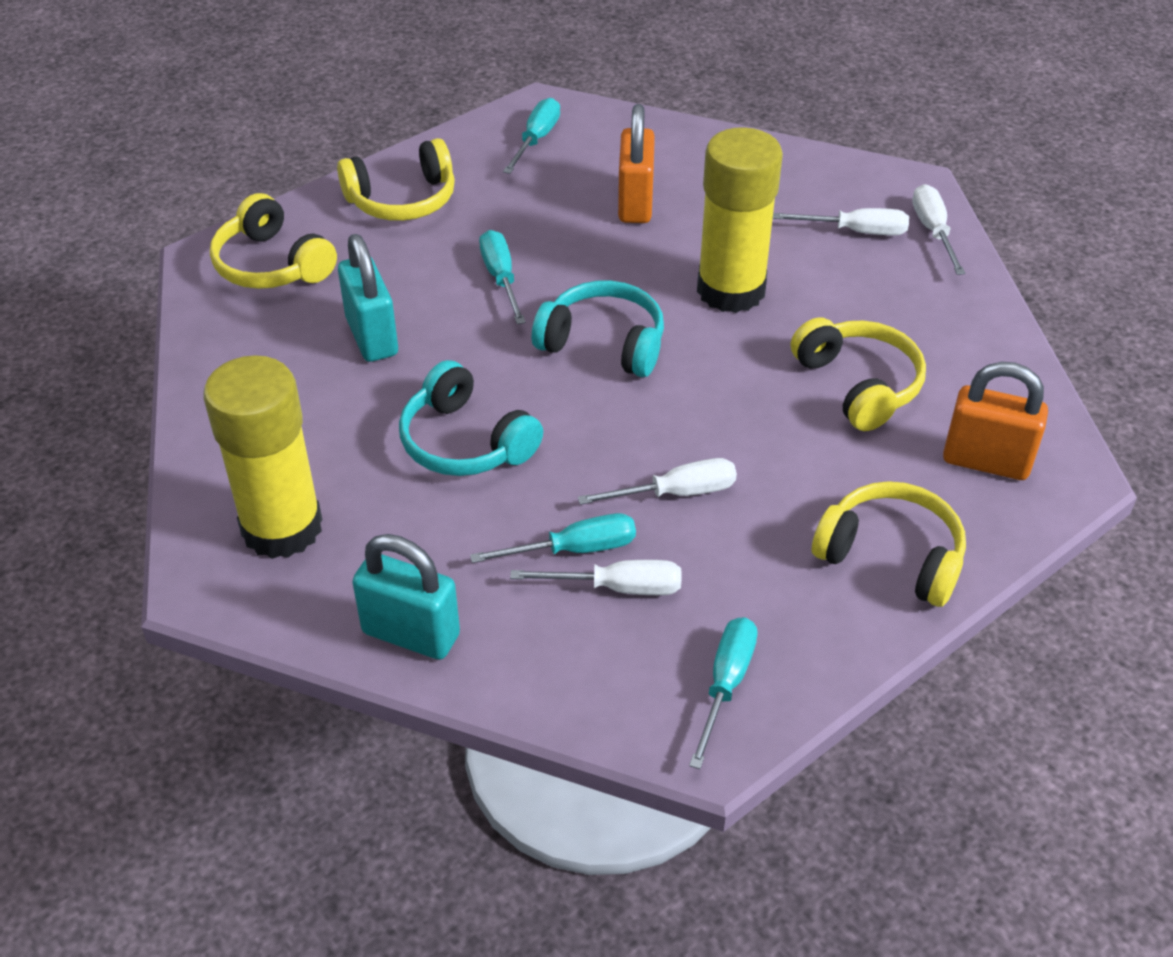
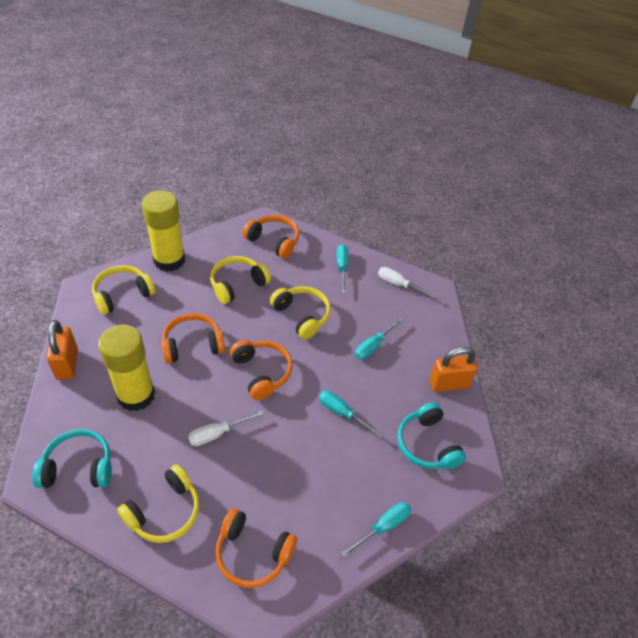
orange headphones: 0 -> 4
turquoise padlock: 2 -> 0
white screwdriver: 4 -> 2

